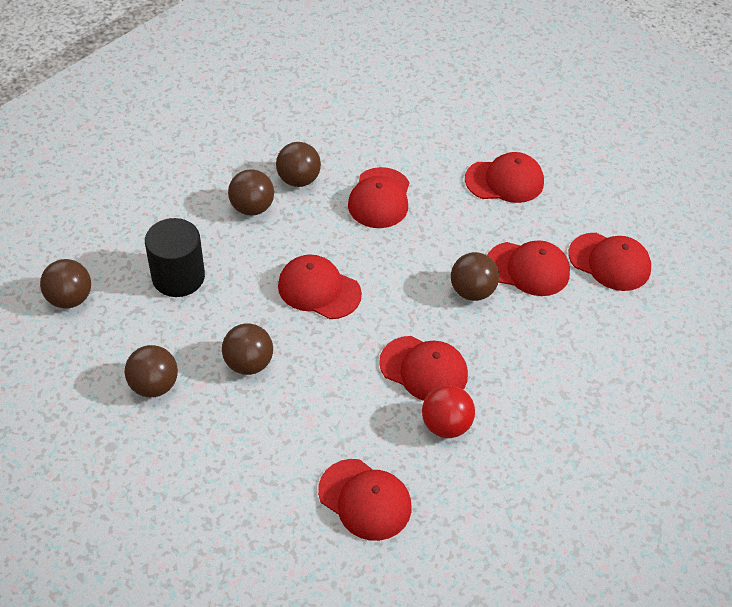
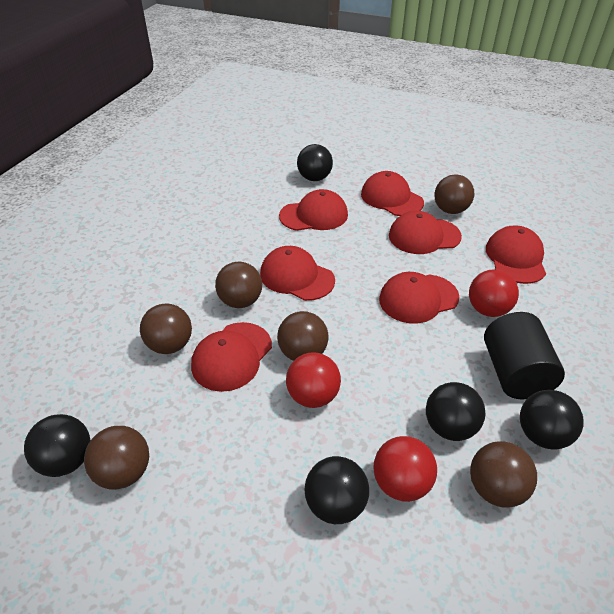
black ball: 0 -> 5
red ball: 1 -> 3

